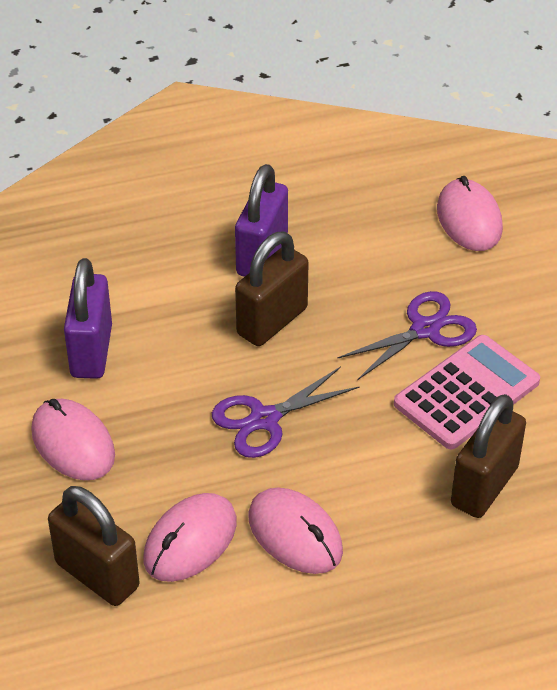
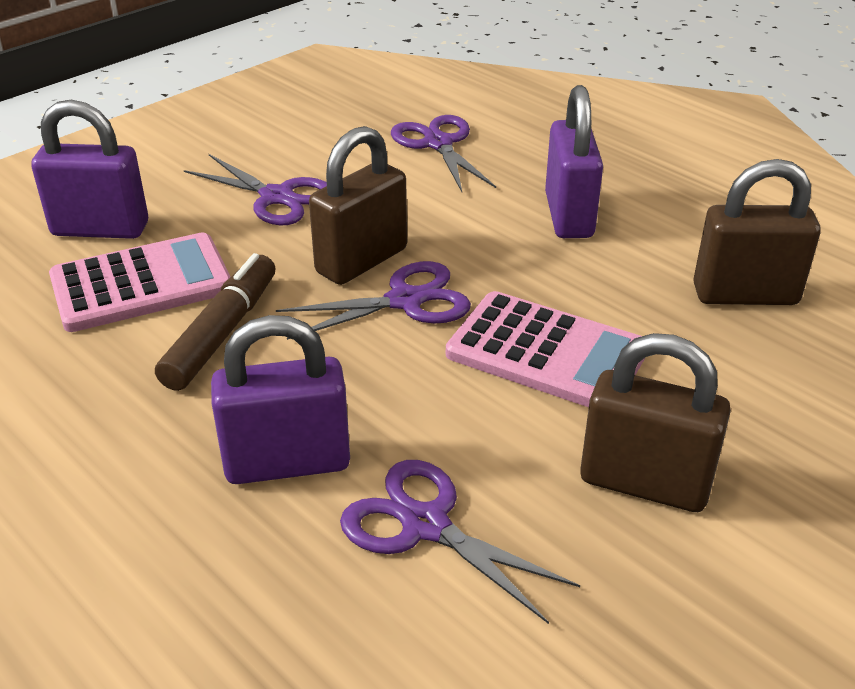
brown marker: 0 -> 1
pink calculator: 1 -> 2
pink mouse: 4 -> 0
purple padlock: 2 -> 3
purple scissors: 2 -> 4

